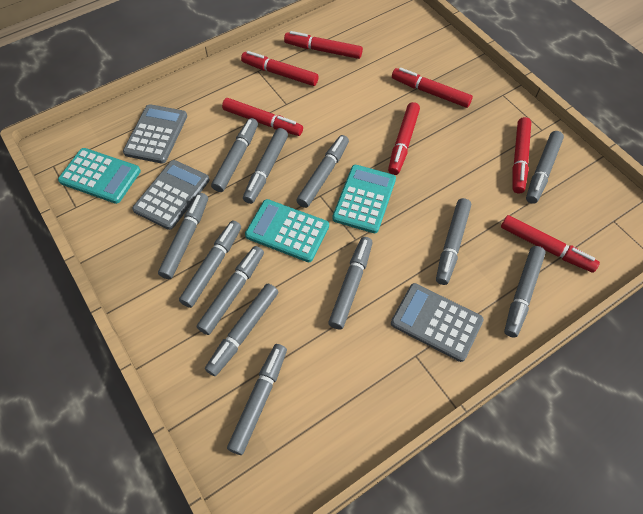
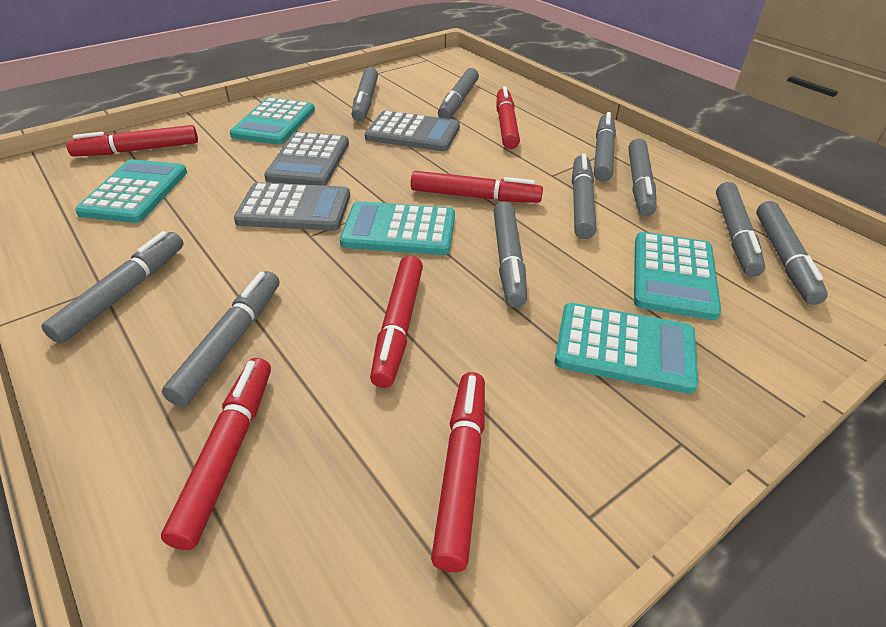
grey marker: 12 -> 10
red marker: 7 -> 6
turquoise calculator: 3 -> 5

